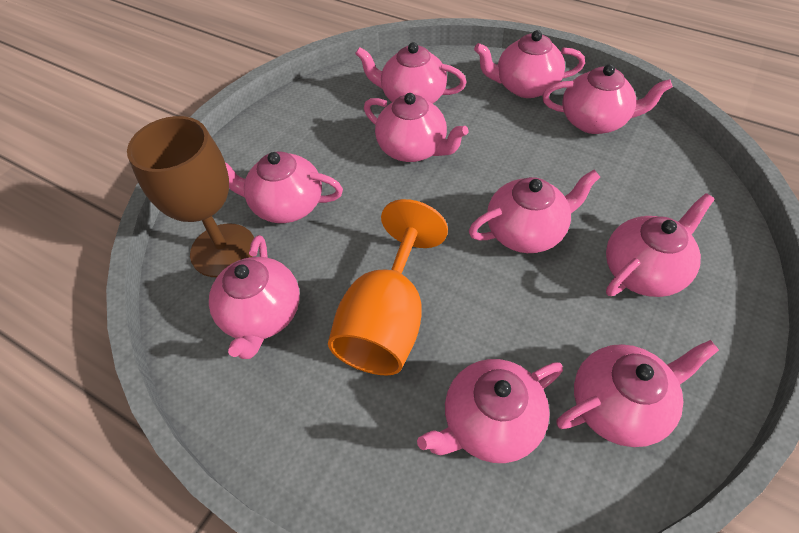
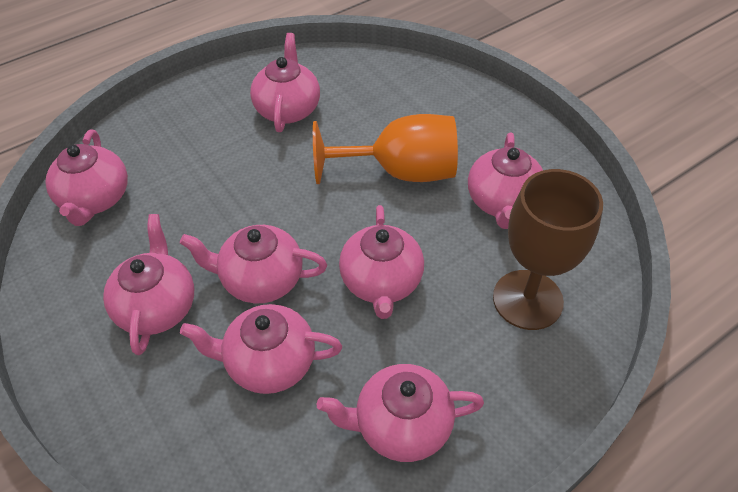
pink teapot: 10 -> 8

